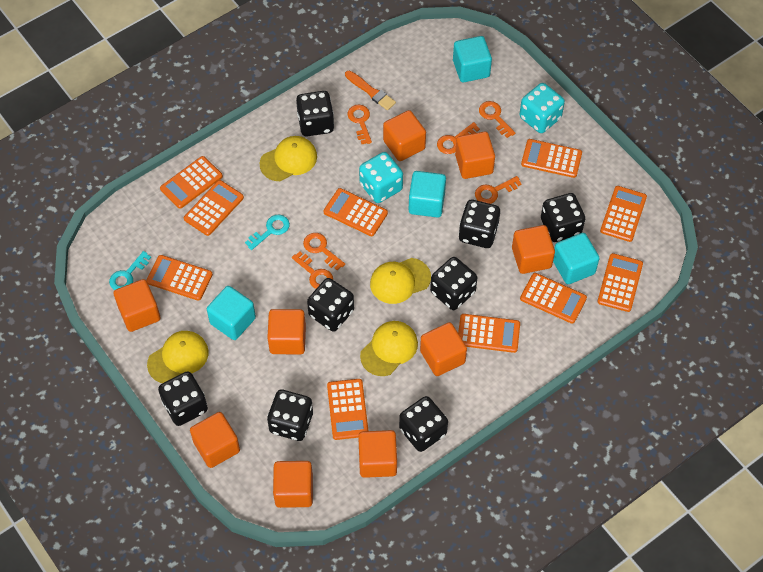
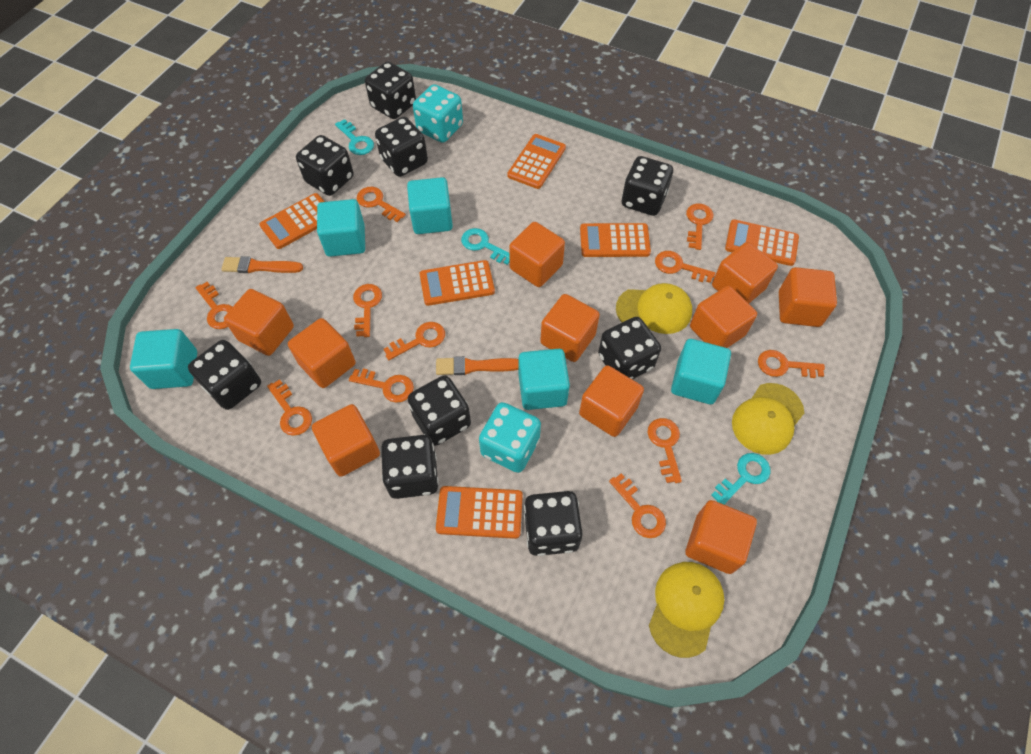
black dice: 8 -> 9
orange brush: 1 -> 2
orange calculator: 10 -> 6
orange cube: 9 -> 10
orange key: 6 -> 11
turquoise cube: 4 -> 5
turquoise key: 2 -> 3
yellow cap: 4 -> 3

